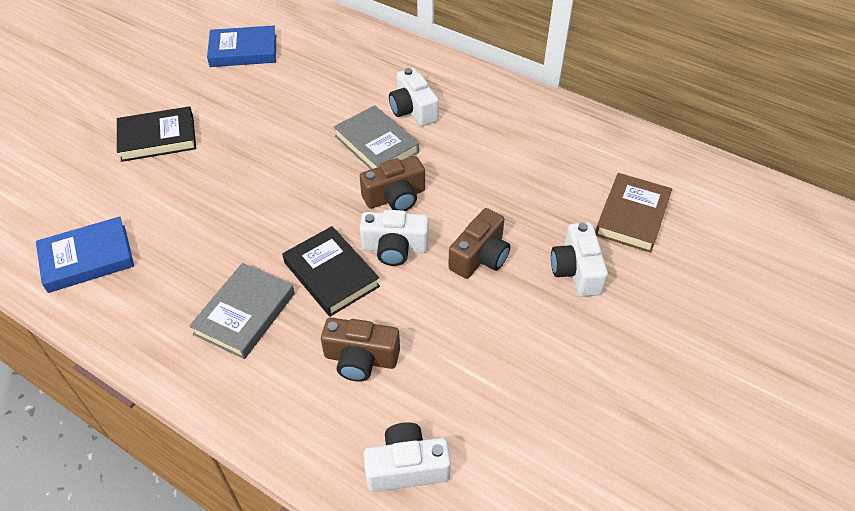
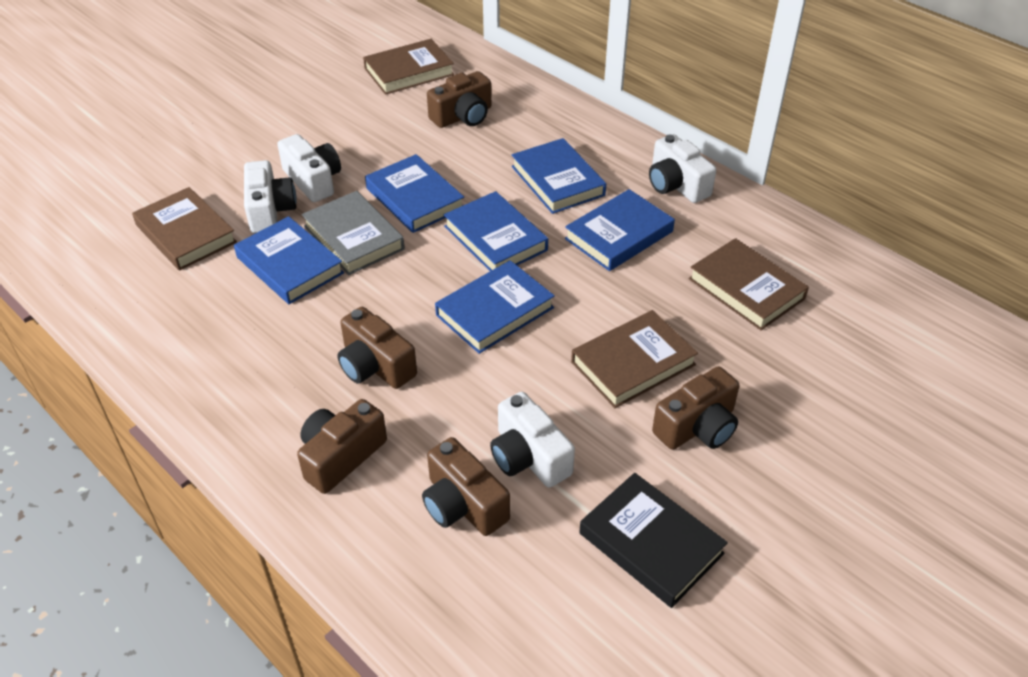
black book: 2 -> 1
blue book: 2 -> 6
brown book: 1 -> 4
brown camera: 3 -> 5
grey book: 2 -> 1

